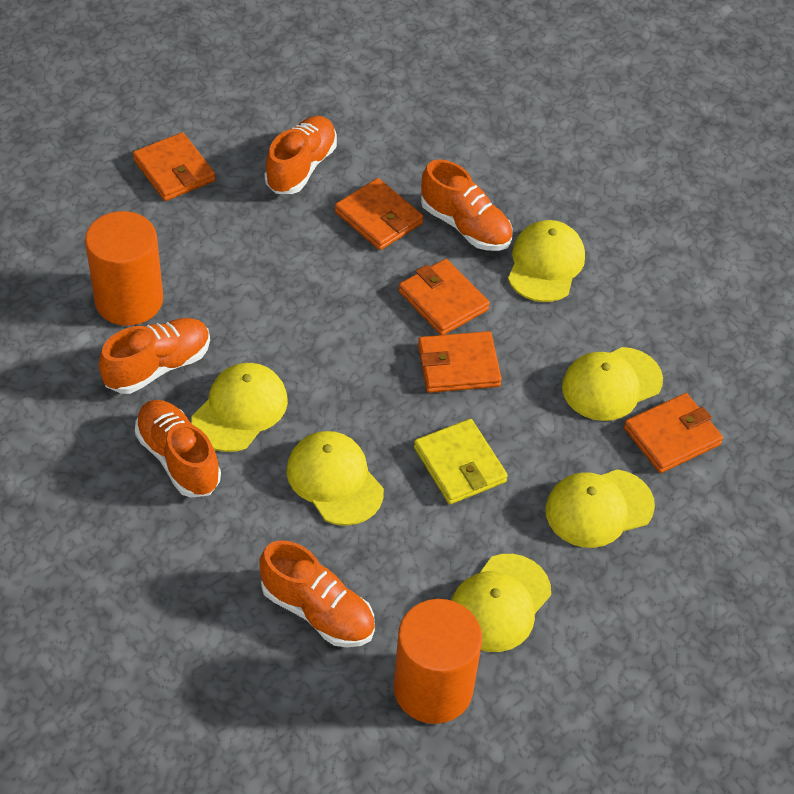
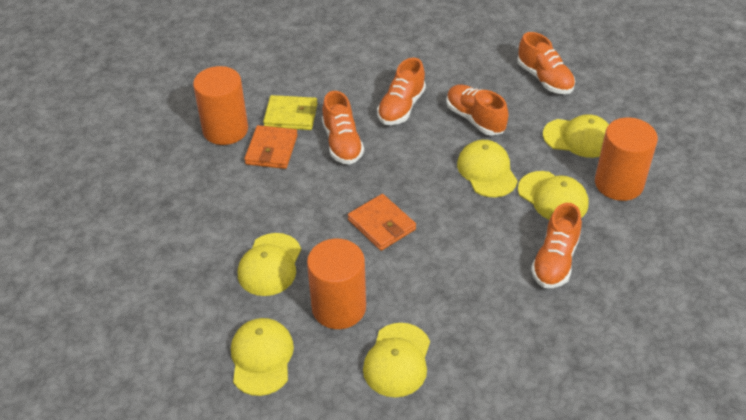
orange cylinder: 2 -> 3
orange wallet: 5 -> 2

